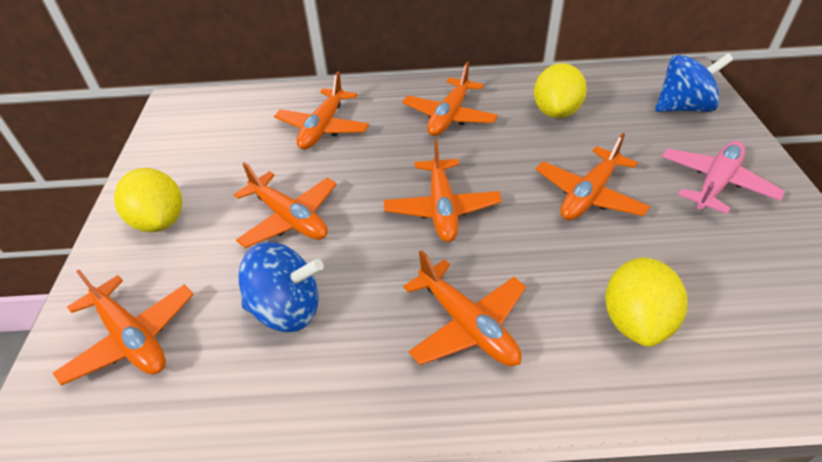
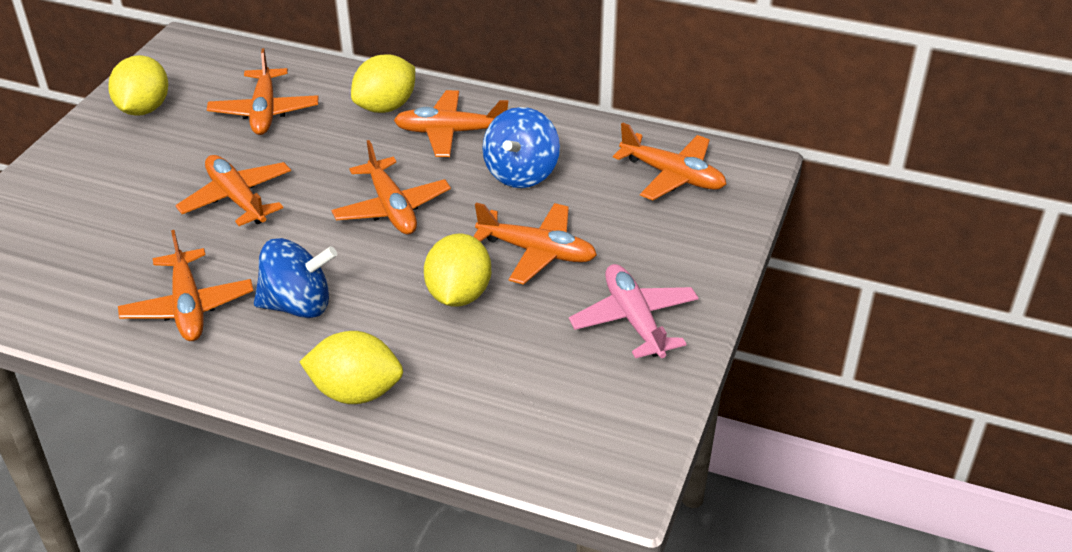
yellow lemon: 3 -> 4

